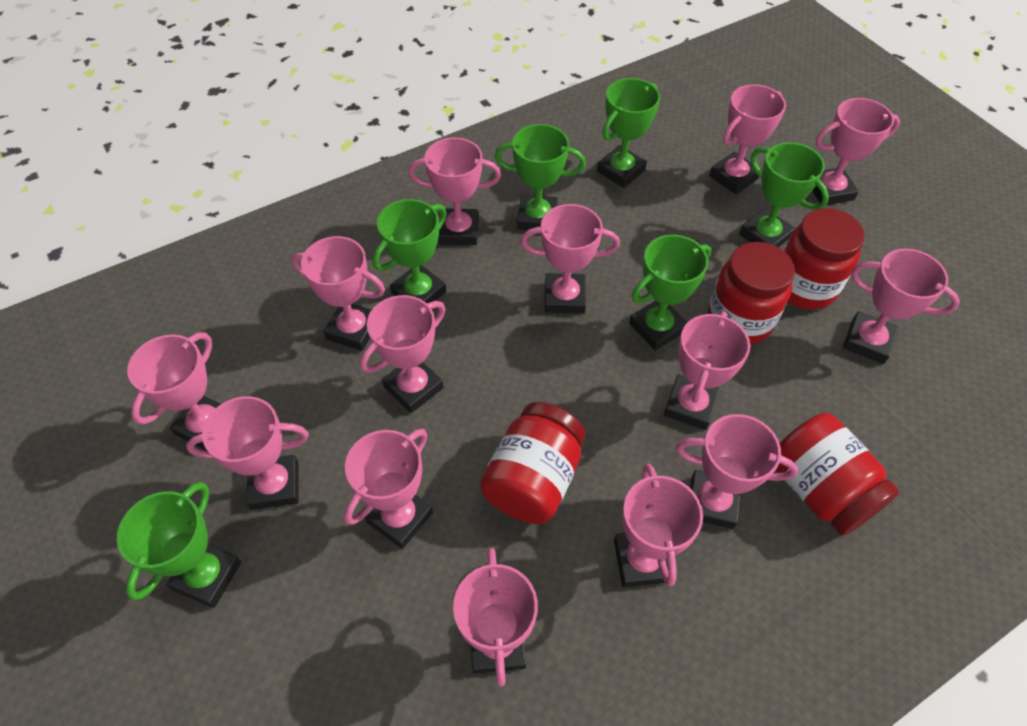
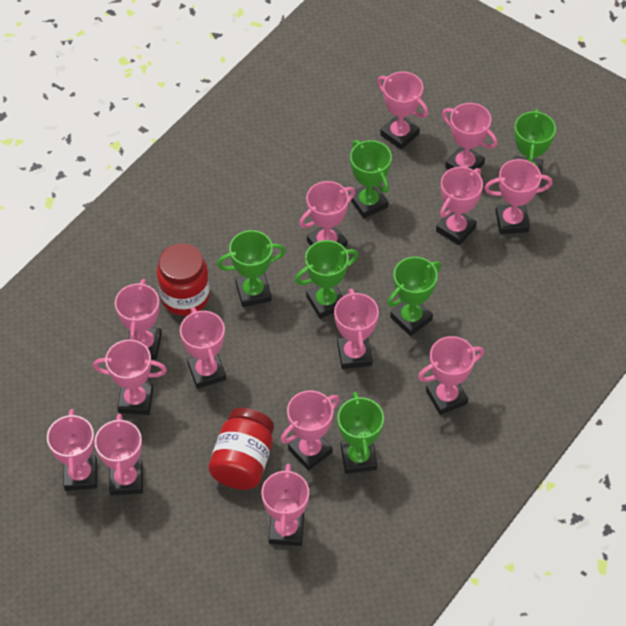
red jar: 4 -> 2

